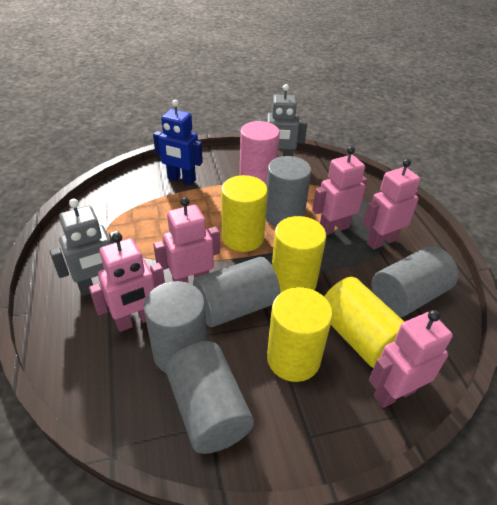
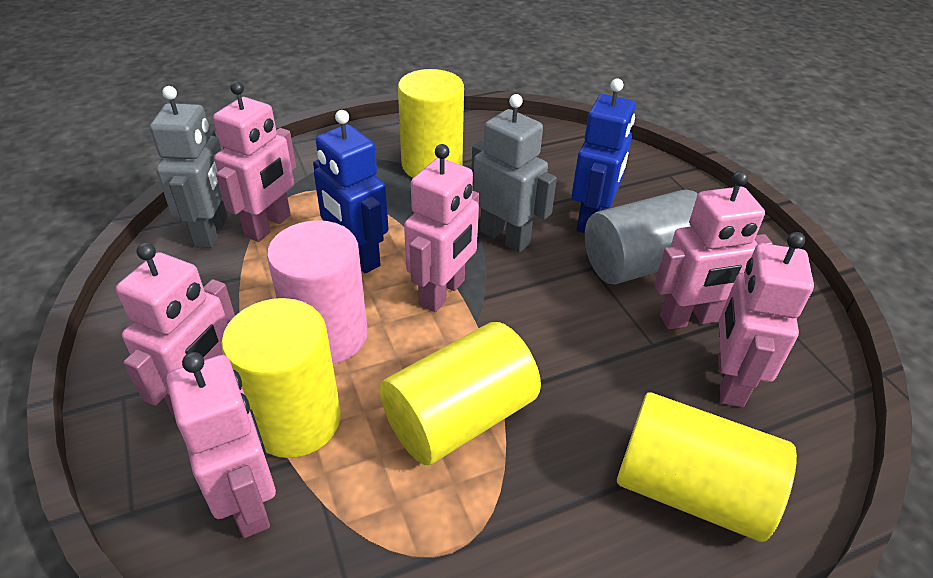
blue robot: 1 -> 2
grey cylinder: 5 -> 1
pink robot: 5 -> 6

